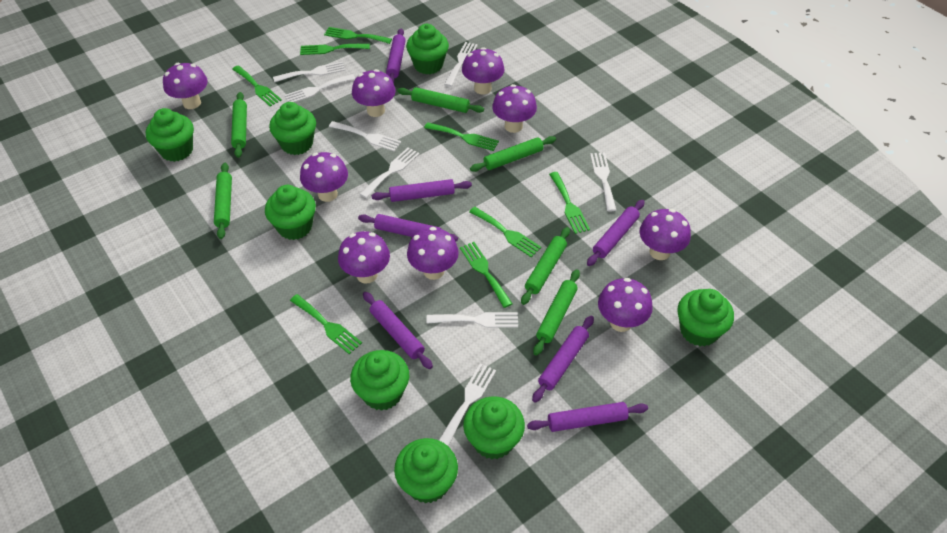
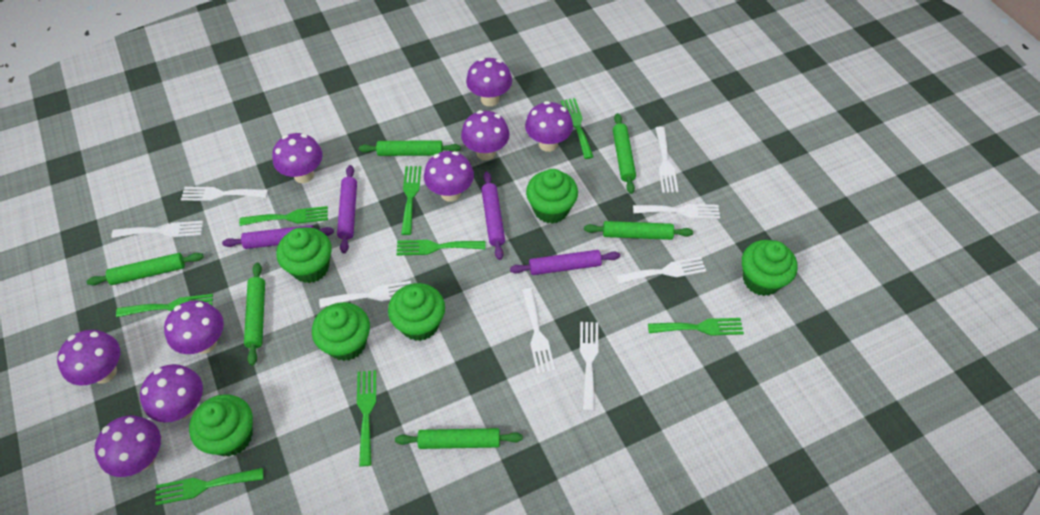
green cupcake: 8 -> 6
purple rolling pin: 7 -> 4

